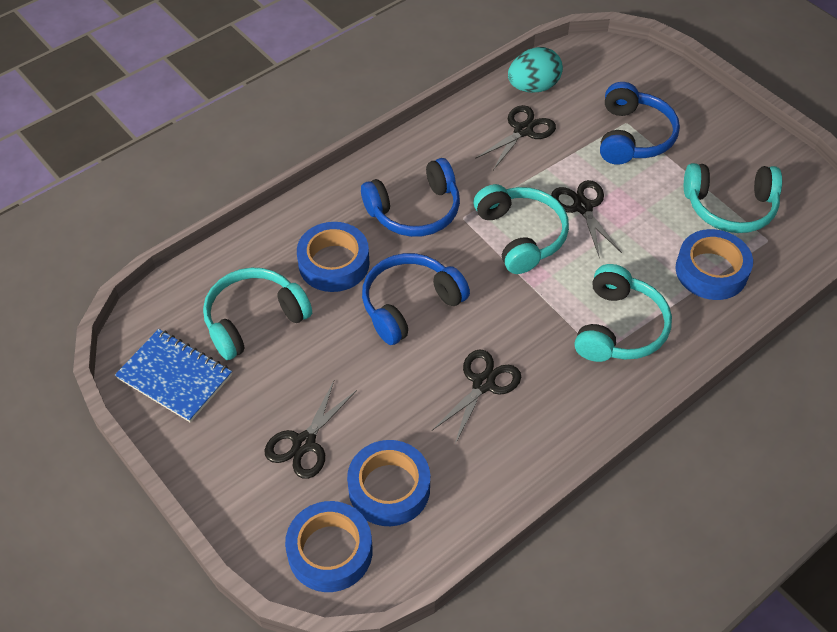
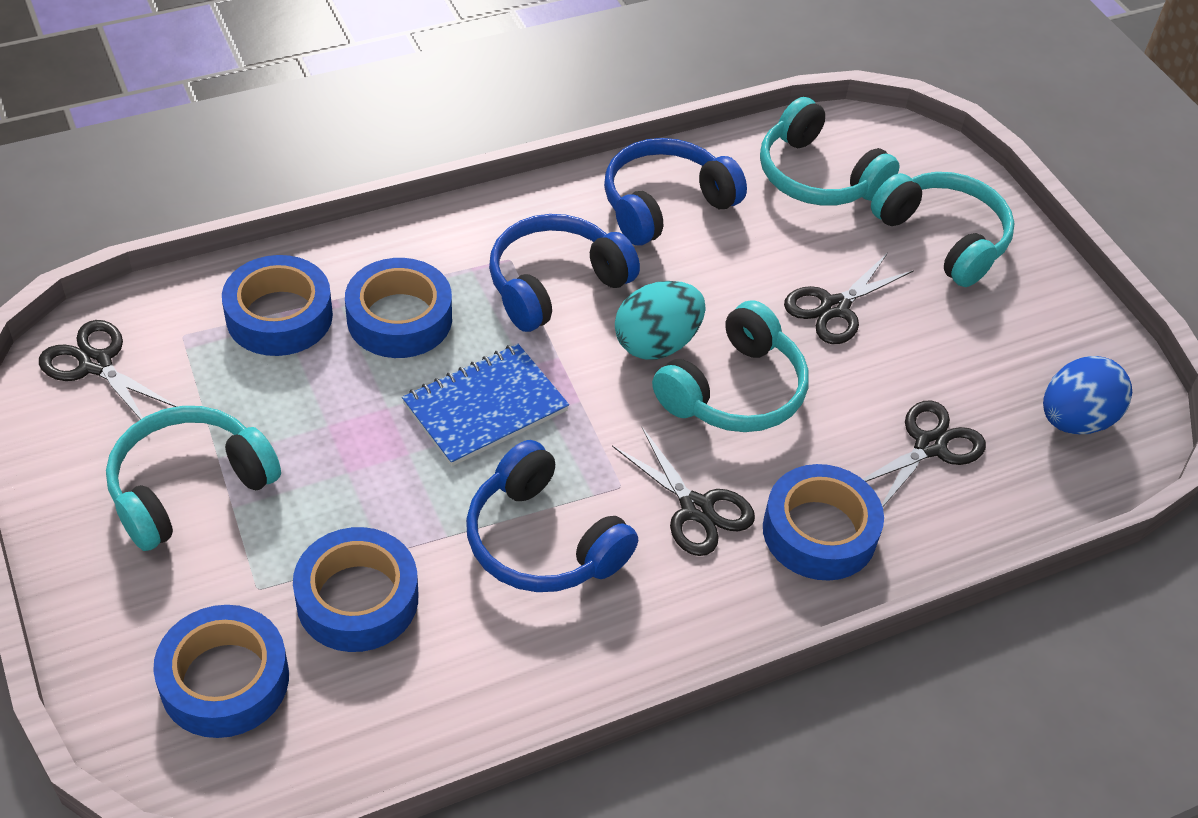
blue egg: 0 -> 1
blue tape: 4 -> 5

